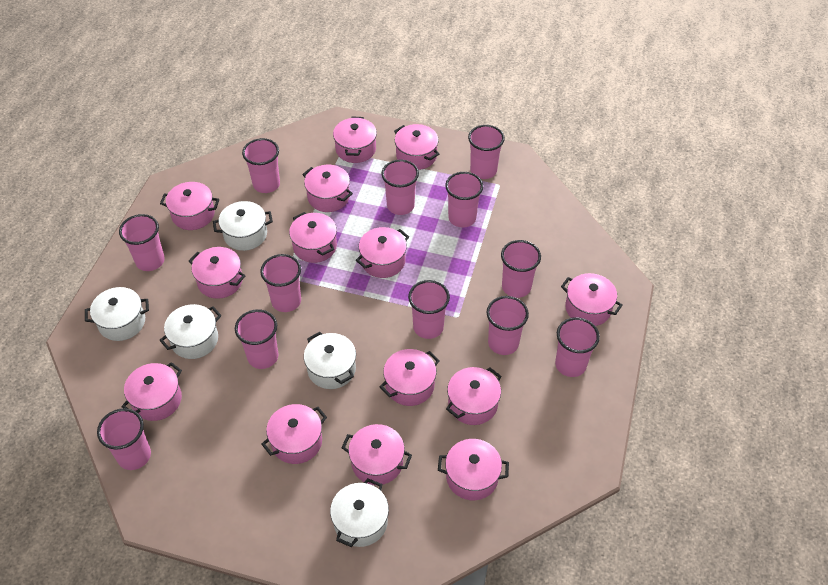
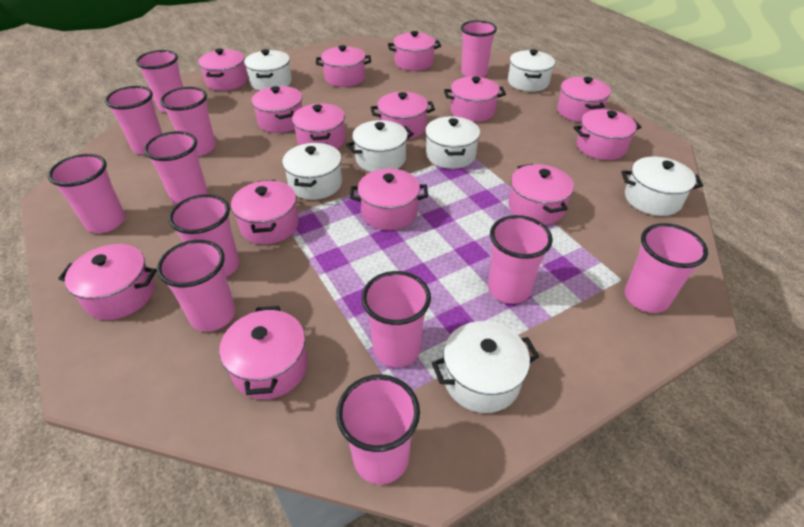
white pot: 5 -> 7

